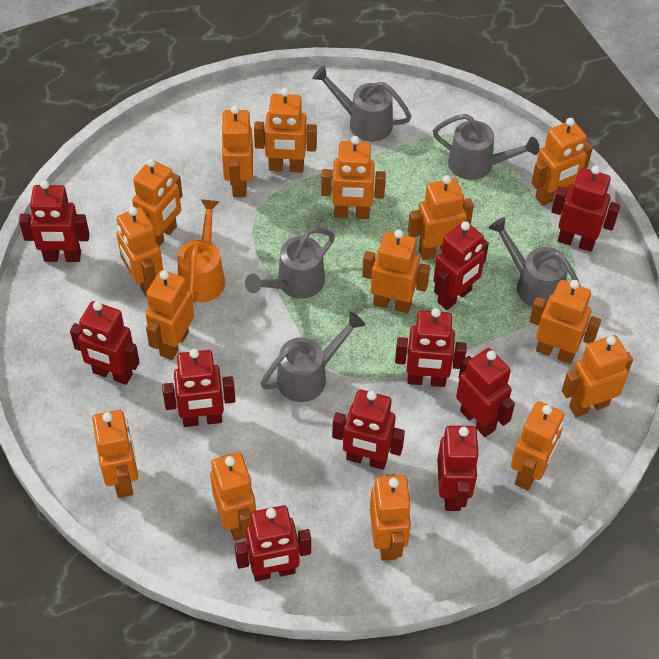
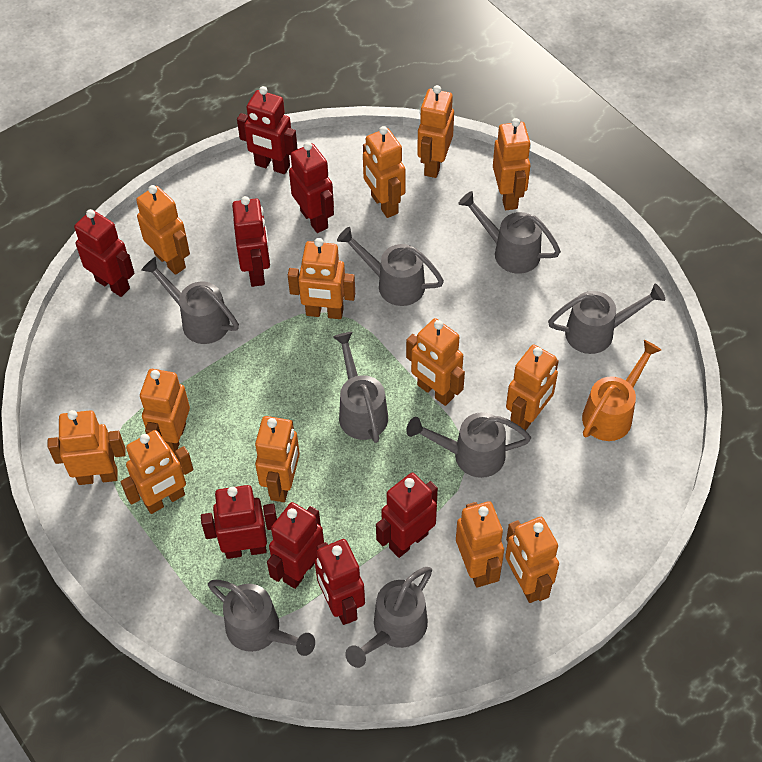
grey watering can: 5 -> 8
orange robot: 15 -> 13
red robot: 10 -> 8

